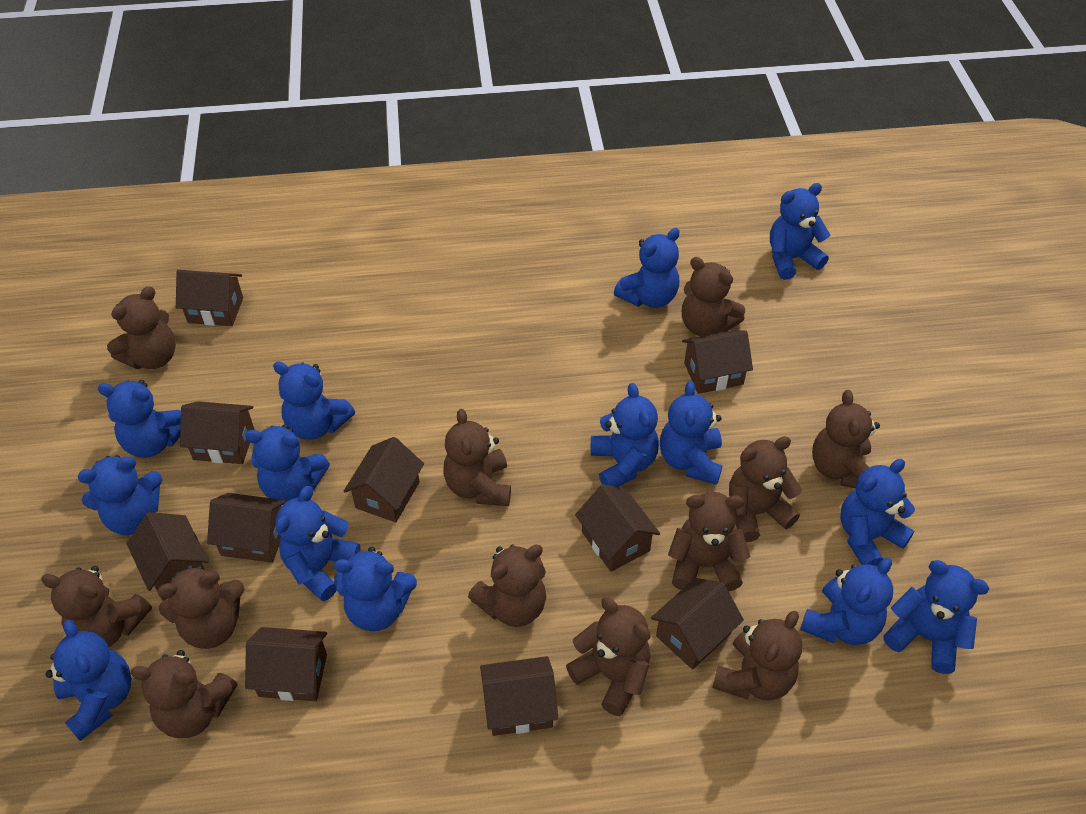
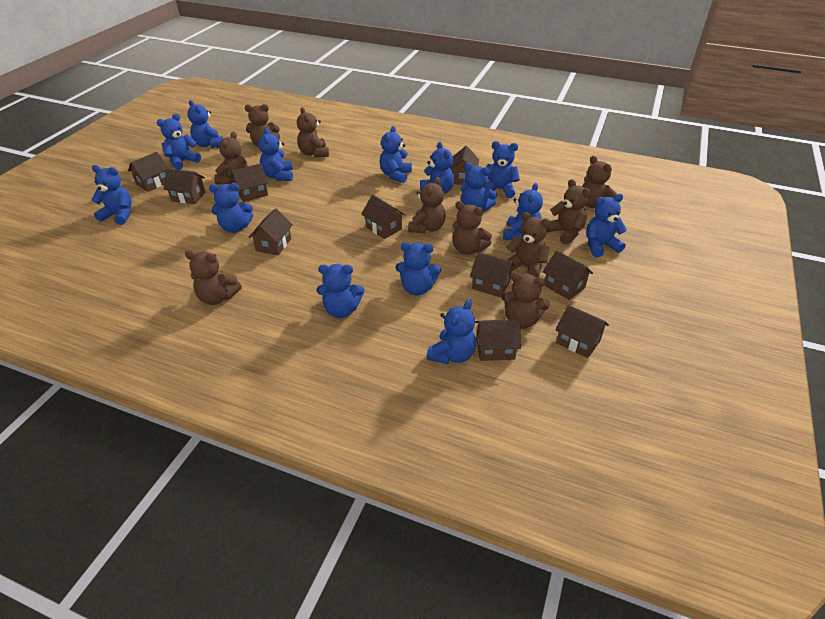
brown teddy bear: 12 -> 10

